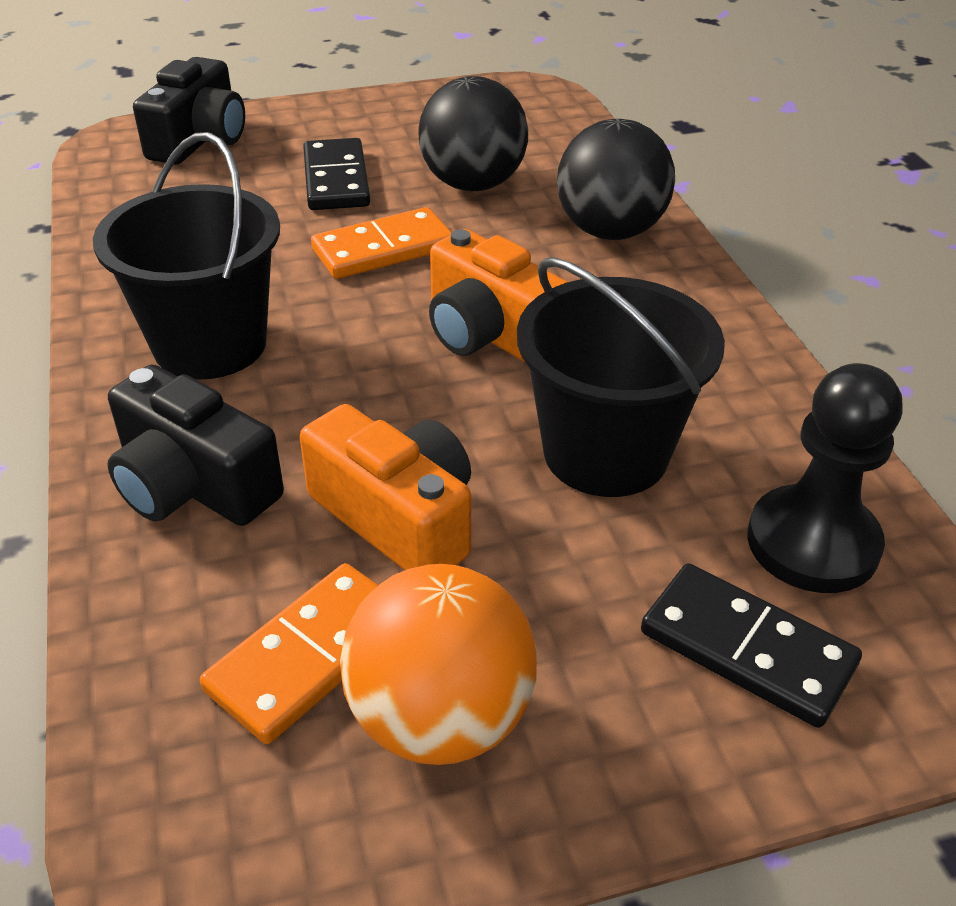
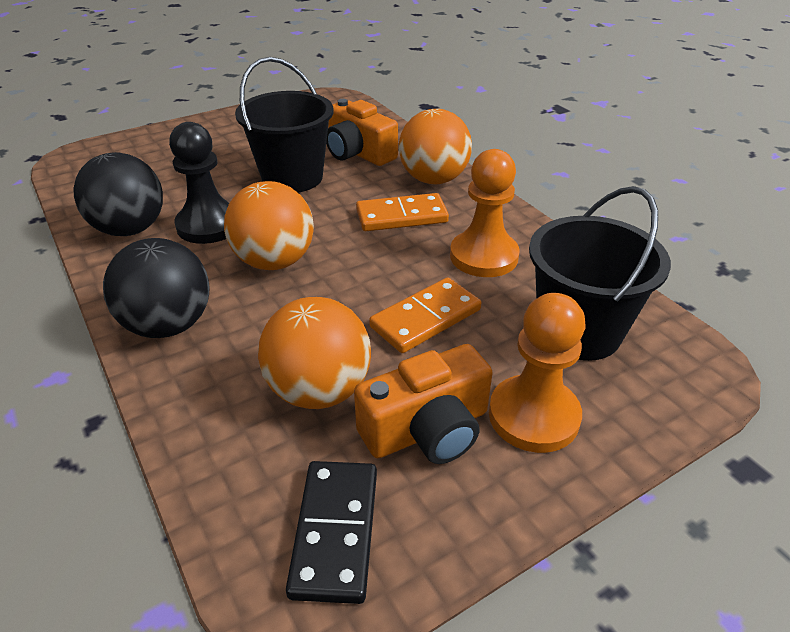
black camera: 2 -> 0
black domino: 2 -> 1
orange ball: 1 -> 3
orange pawn: 0 -> 2

